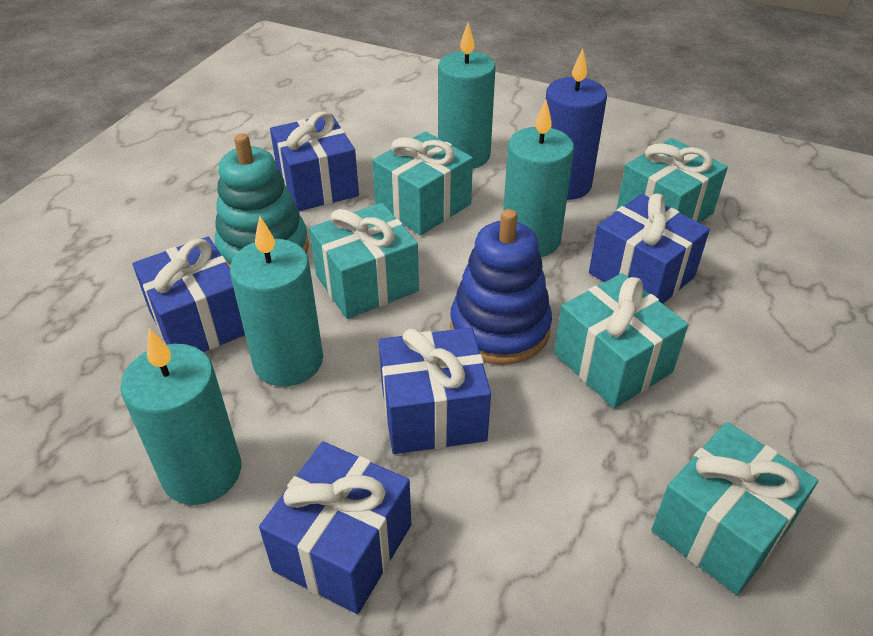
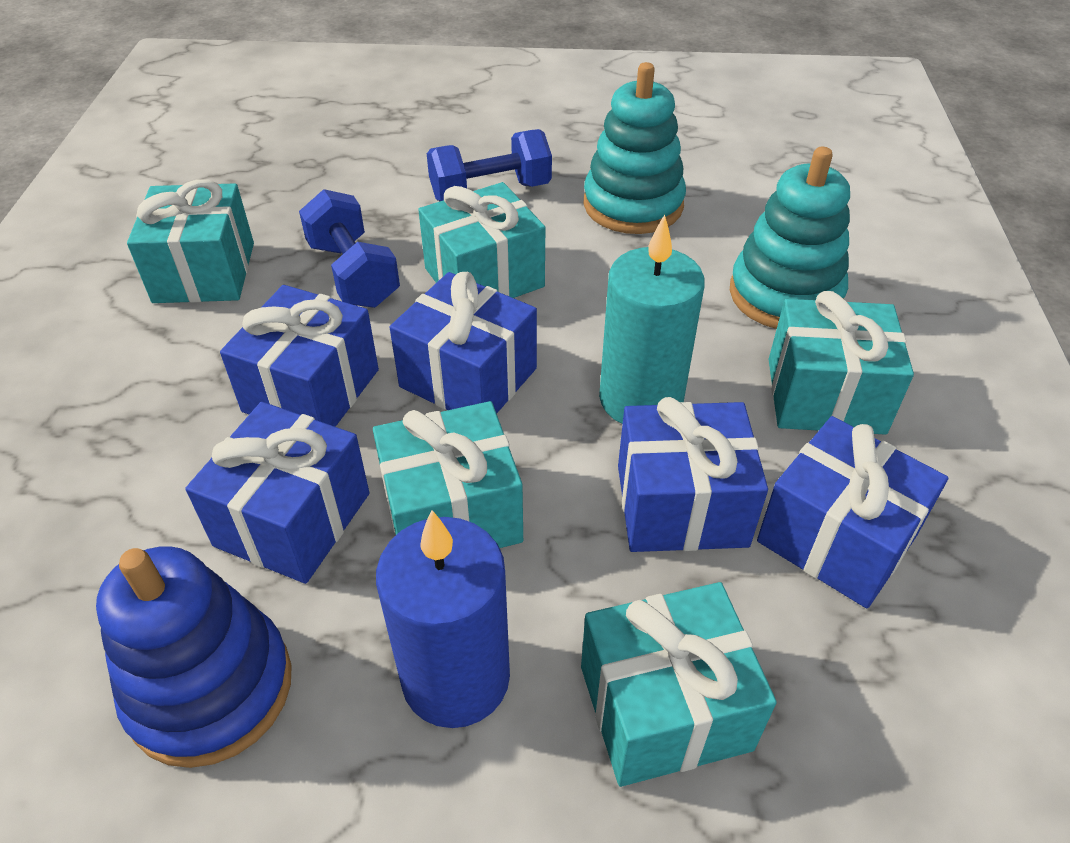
blue dumbbell: 0 -> 2
turquoise candle: 4 -> 1
turquoise stacking toy: 1 -> 2

